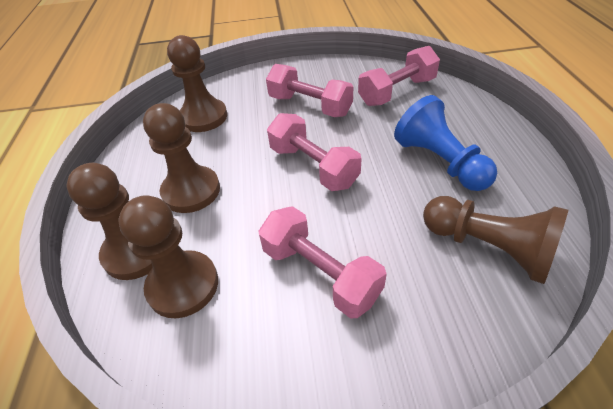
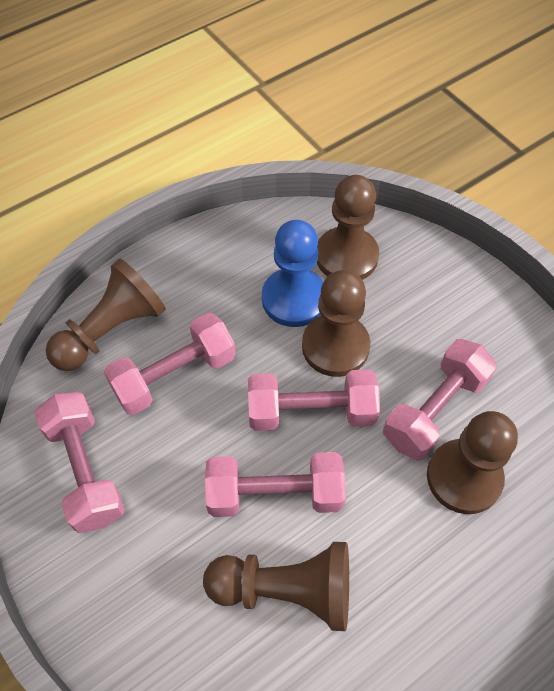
pink dumbbell: 4 -> 5

